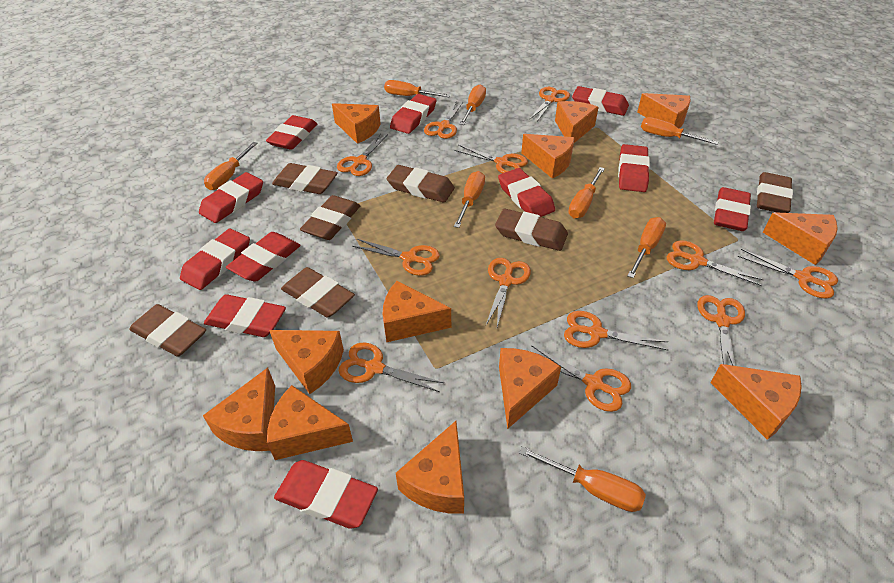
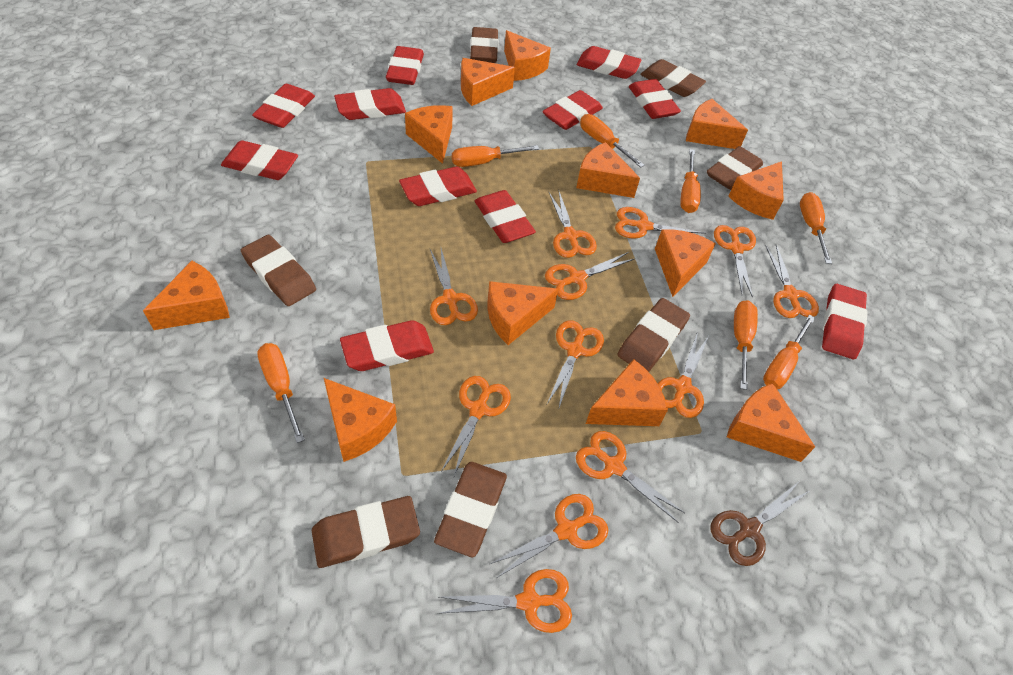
brown scissors: 0 -> 1
orange screwdriver: 8 -> 7

